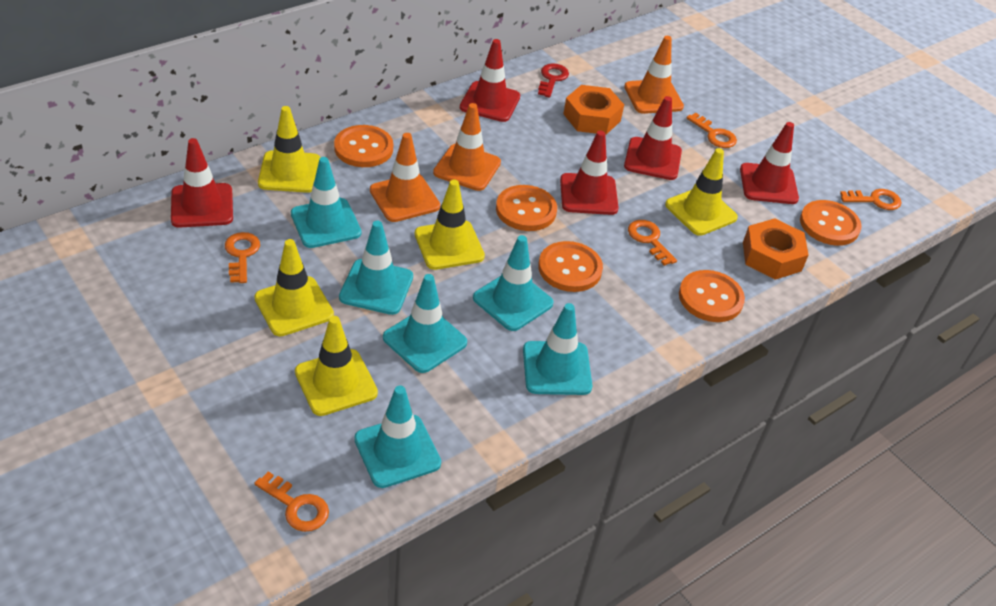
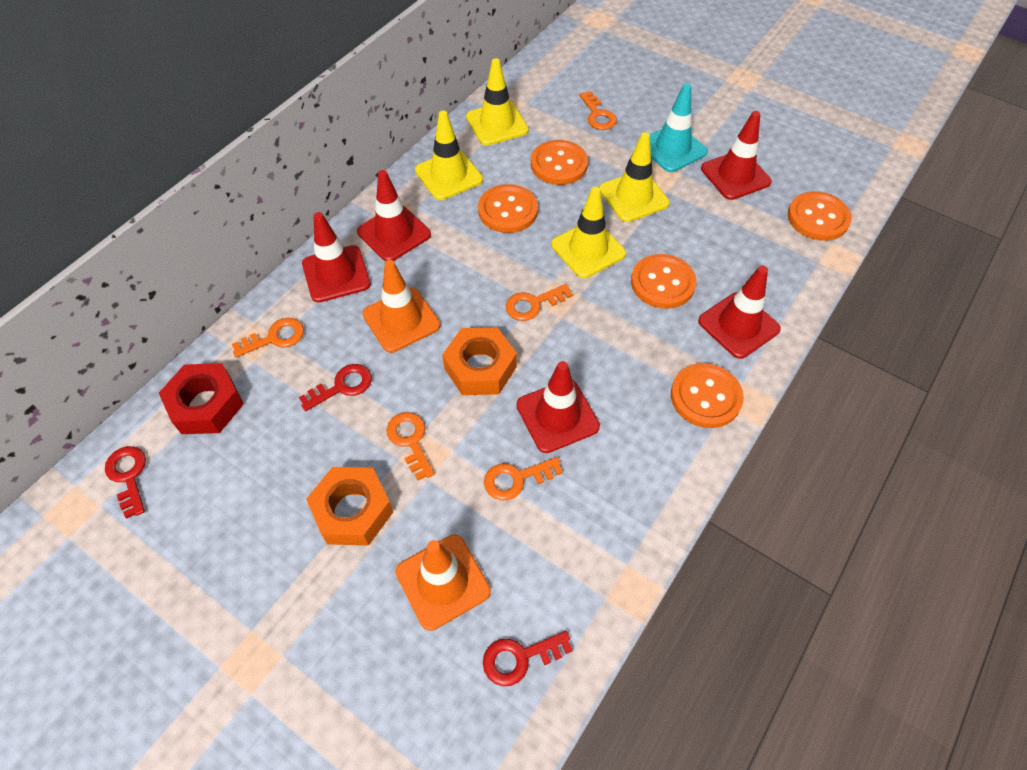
orange traffic cone: 3 -> 2
red key: 1 -> 3
red nut: 0 -> 1
turquoise traffic cone: 6 -> 1
yellow traffic cone: 5 -> 4

